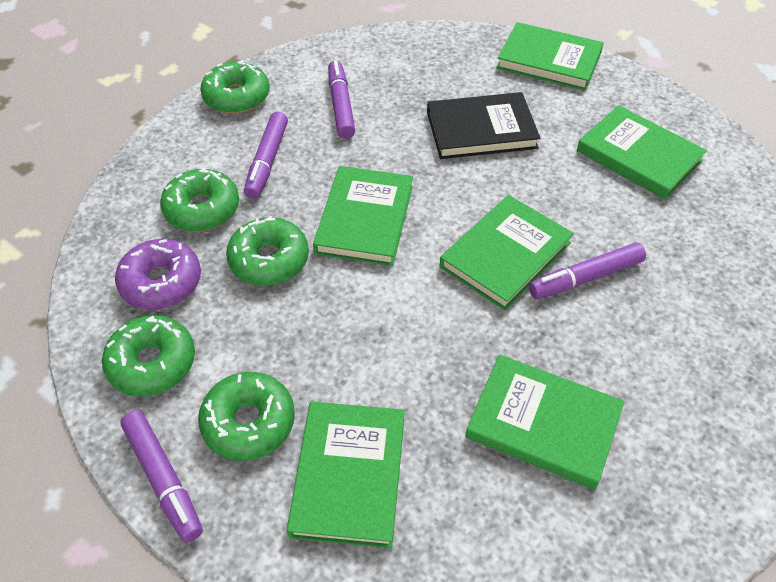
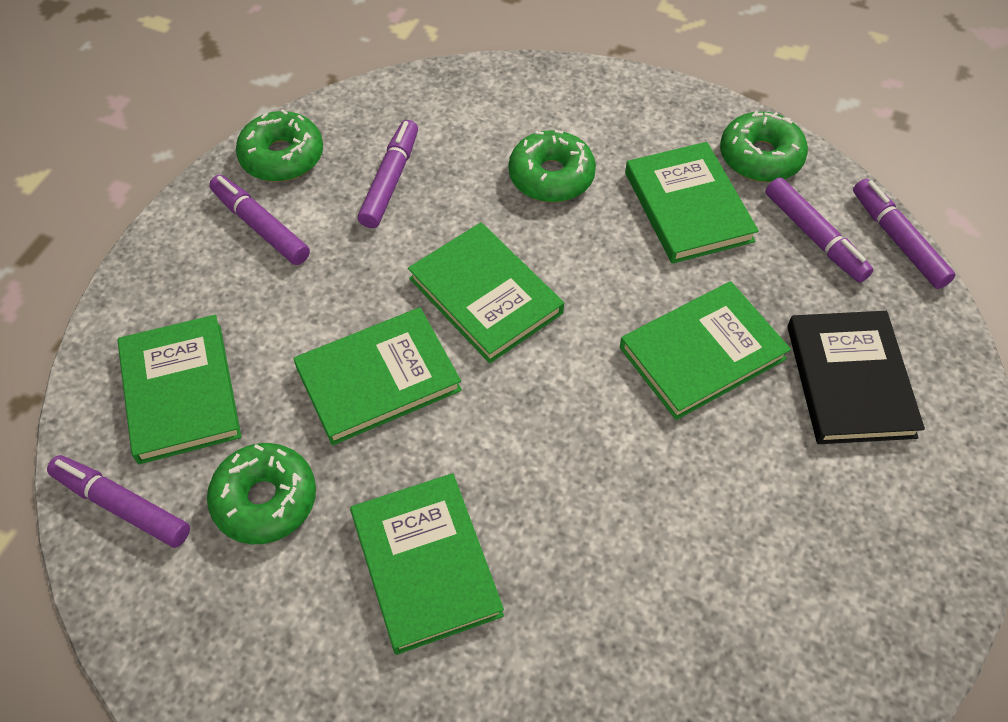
green donut: 5 -> 4
purple donut: 1 -> 0
purple marker: 4 -> 5

